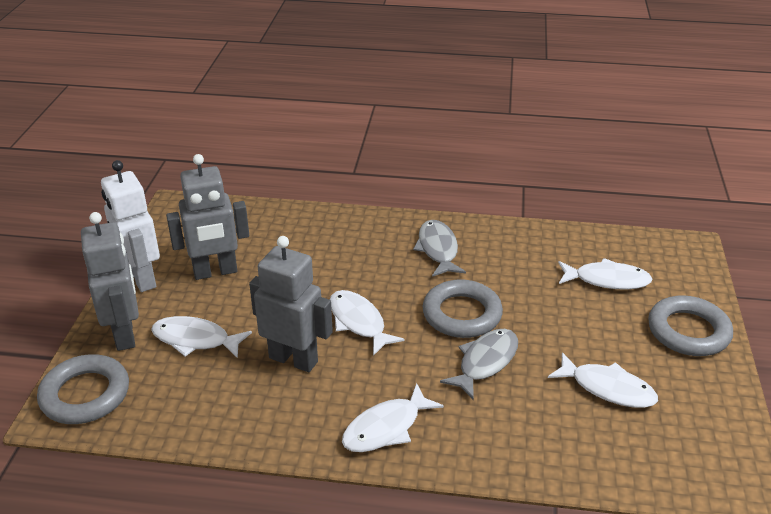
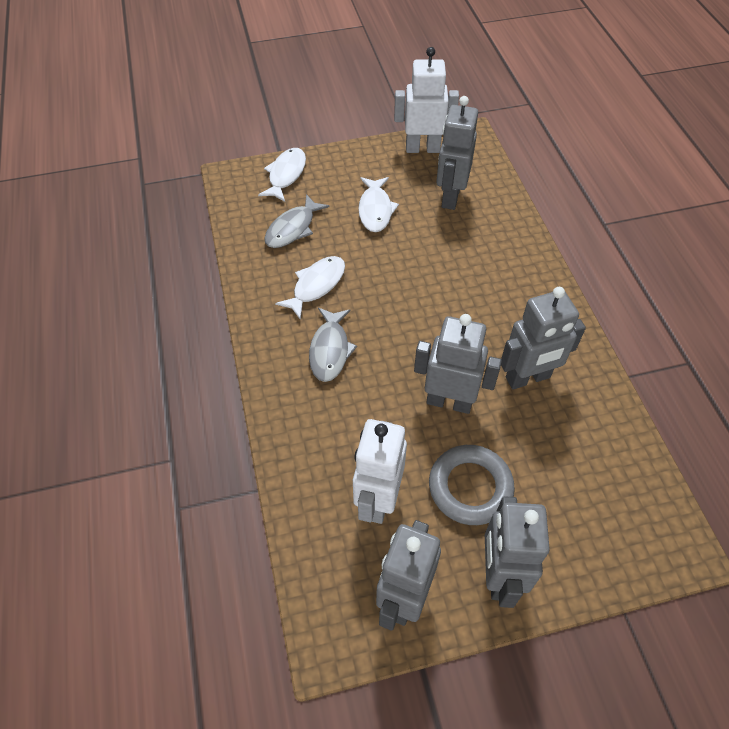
grey ring: 3 -> 1
grey robot: 3 -> 5
white fish: 5 -> 3
white robot: 1 -> 2

